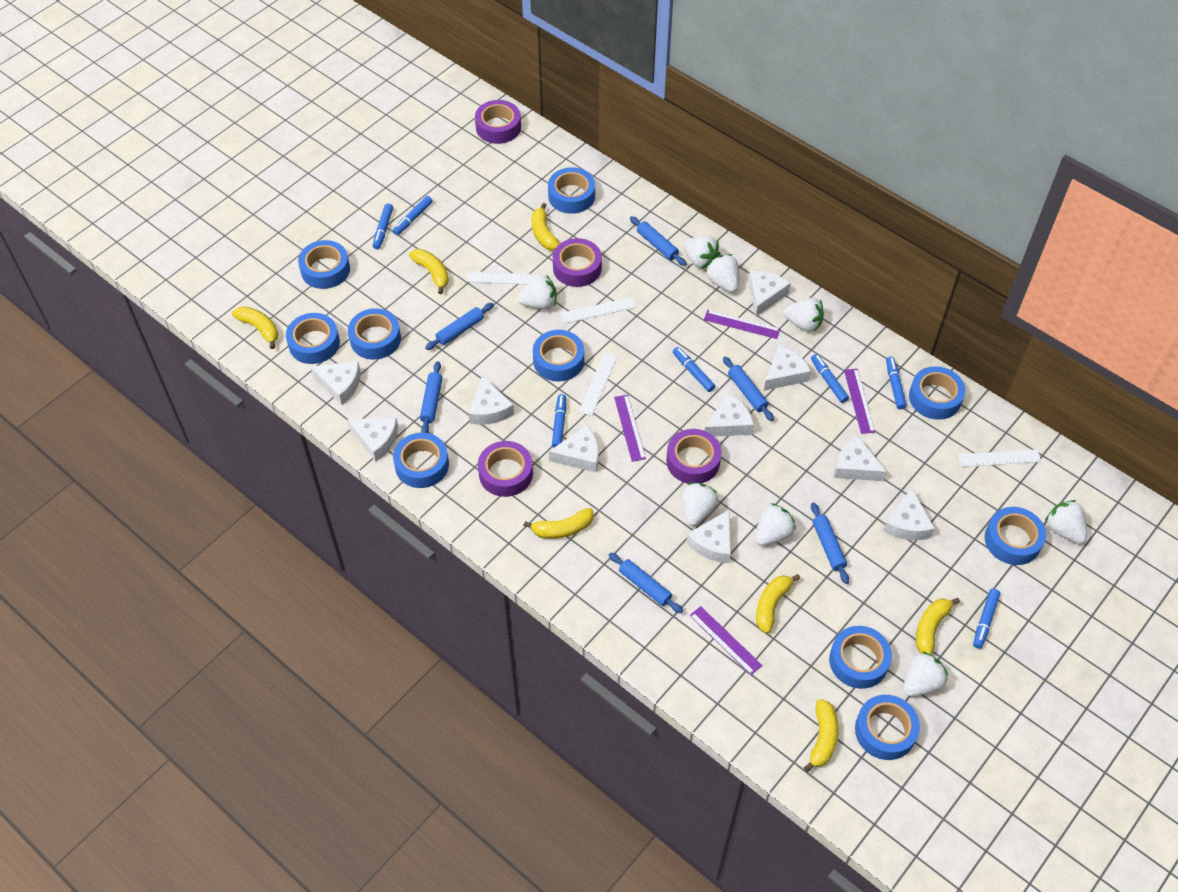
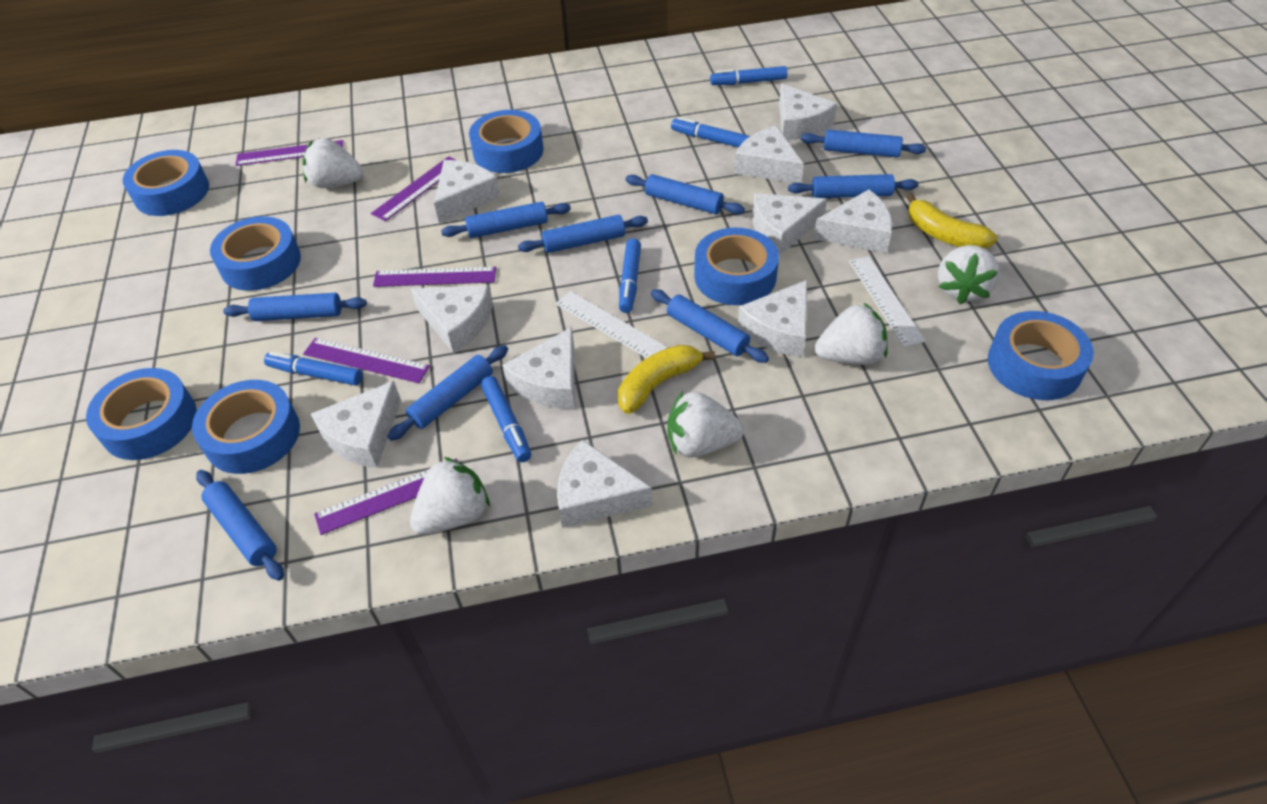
blue marker: 7 -> 5
blue rolling pin: 6 -> 9
blue tape: 10 -> 7
purple ruler: 4 -> 5
purple tape: 4 -> 0
white ruler: 4 -> 2
white strawberry: 8 -> 5
yellow banana: 7 -> 2

